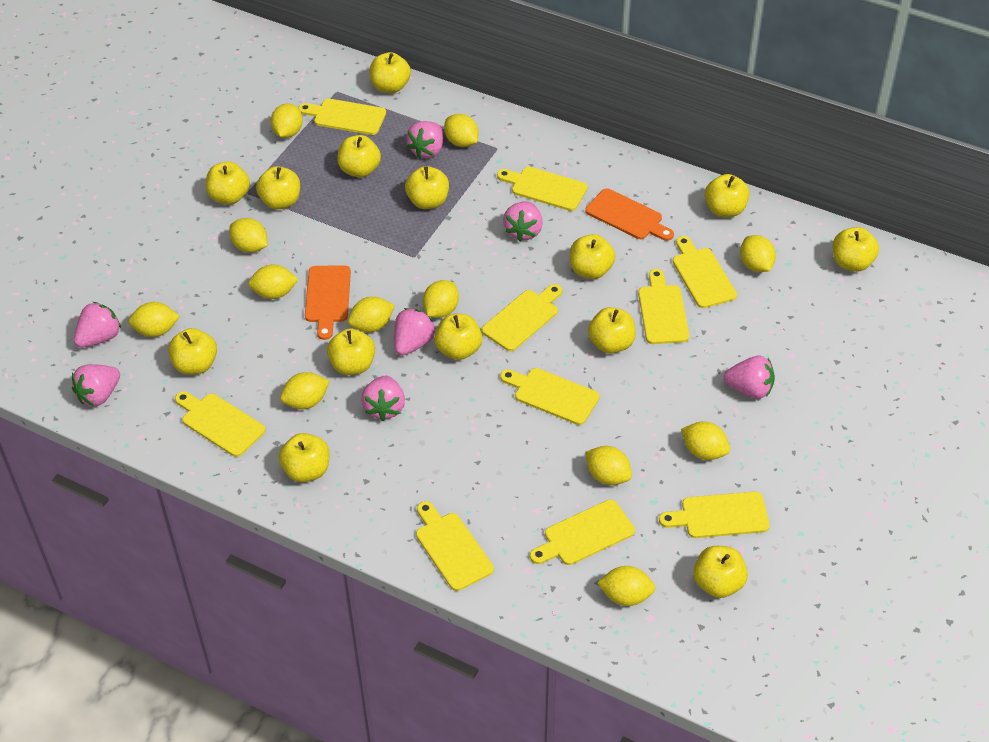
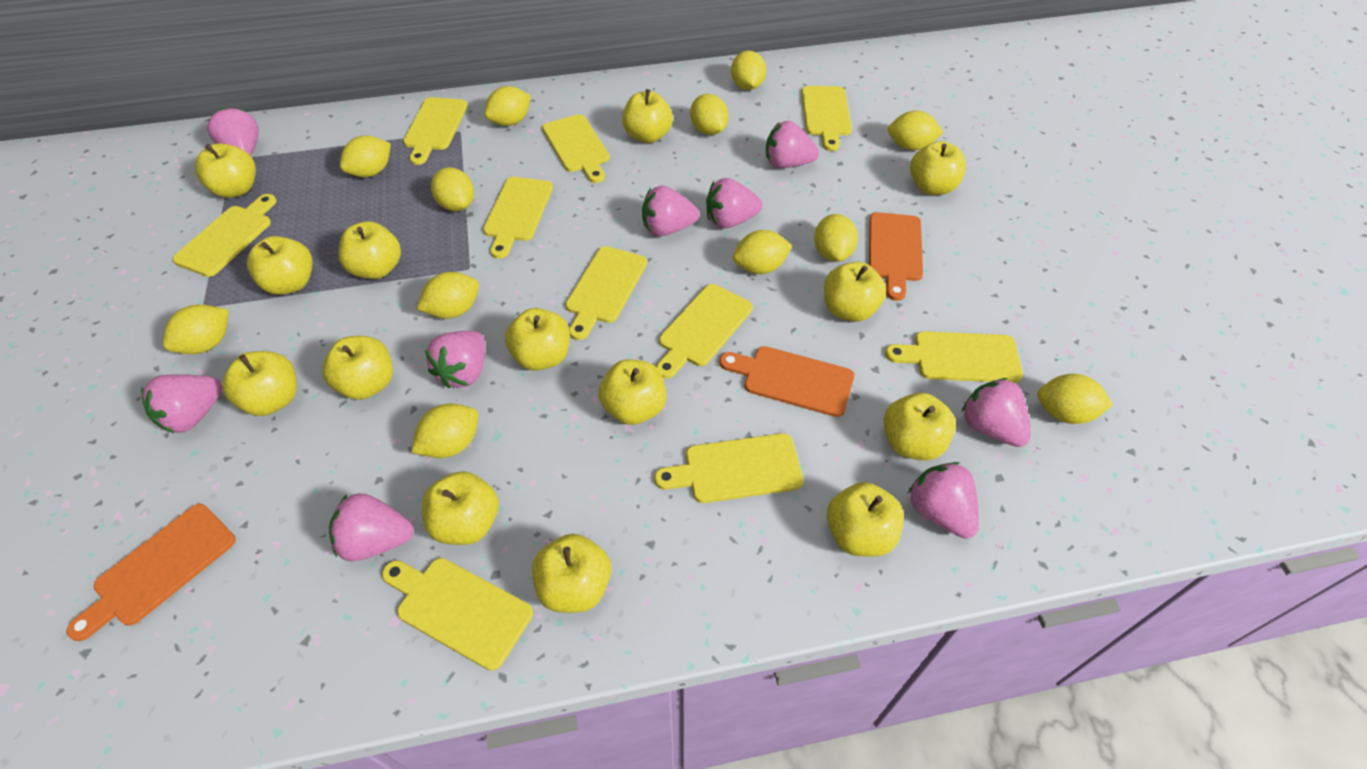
orange cutting board: 2 -> 3
pink strawberry: 7 -> 9

